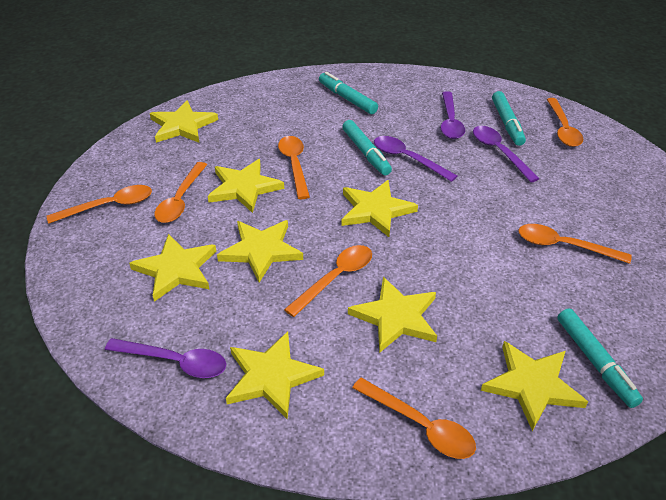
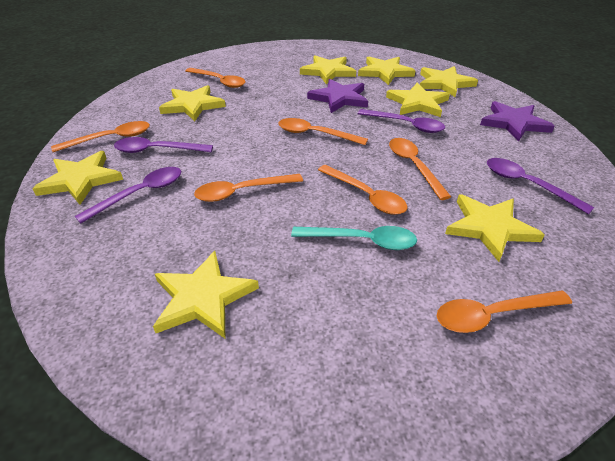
purple star: 0 -> 2
turquoise marker: 4 -> 0
turquoise spoon: 0 -> 1

